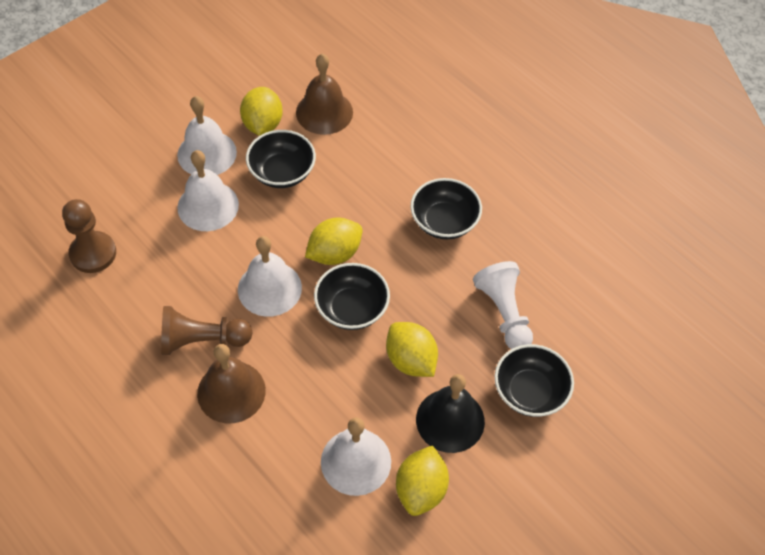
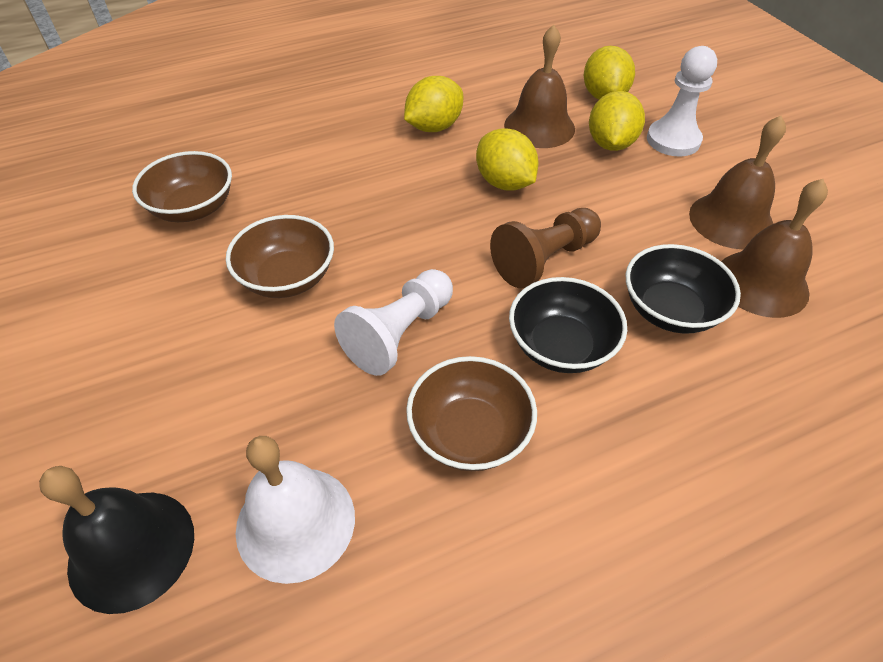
black bowl: 4 -> 2
brown bell: 2 -> 3
brown bowl: 0 -> 3
brown pawn: 2 -> 1
white bell: 4 -> 1
white pawn: 1 -> 2

